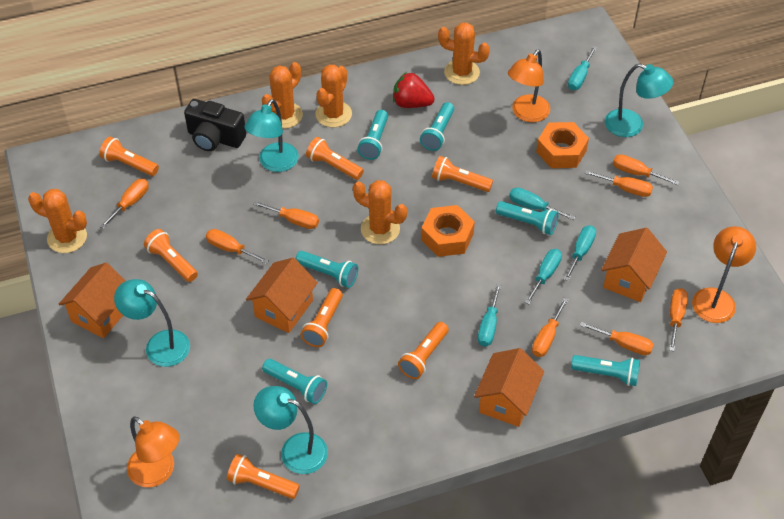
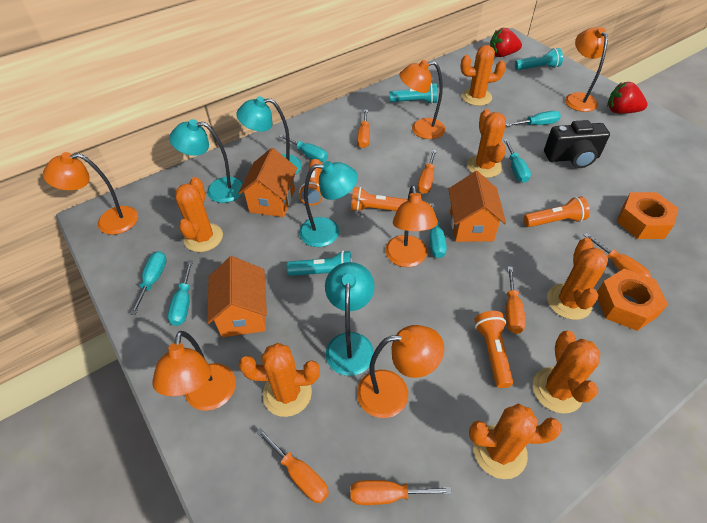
orange cactus: 5 -> 7
orange flashlight: 7 -> 4
orange house: 4 -> 3
orange lamp: 3 -> 6
orange screwdriver: 8 -> 6
red strawberry: 1 -> 2
turquoise flashlight: 6 -> 3
turquoise screwdriver: 5 -> 6

